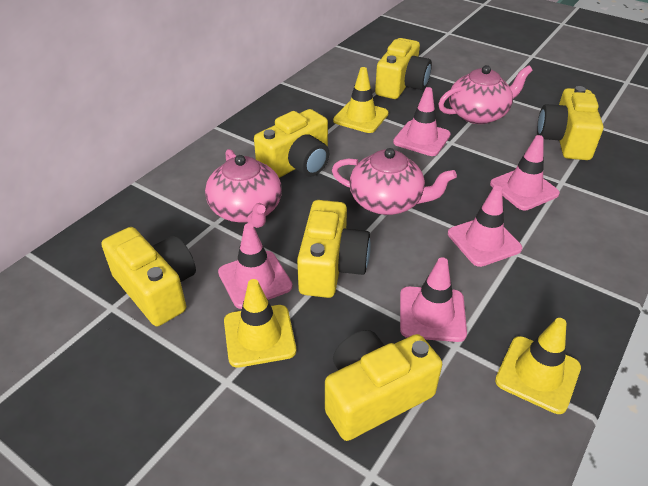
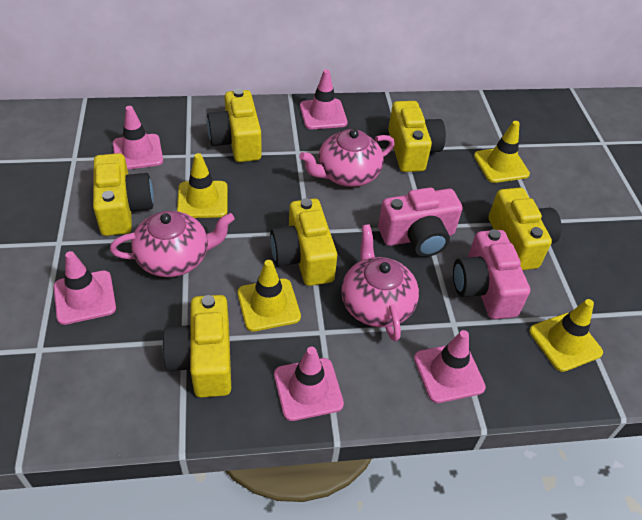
pink camera: 0 -> 2
yellow traffic cone: 3 -> 4

